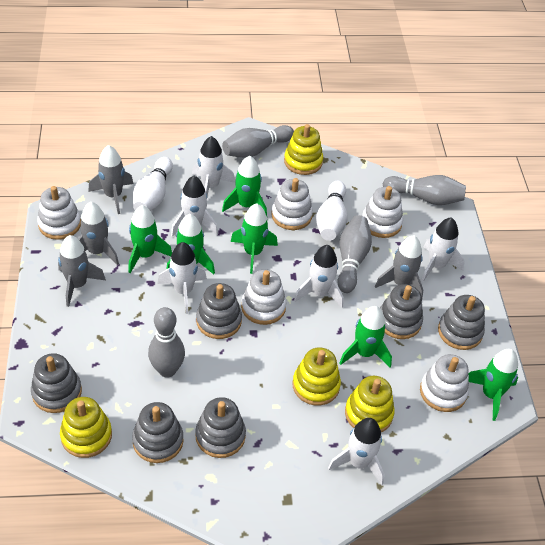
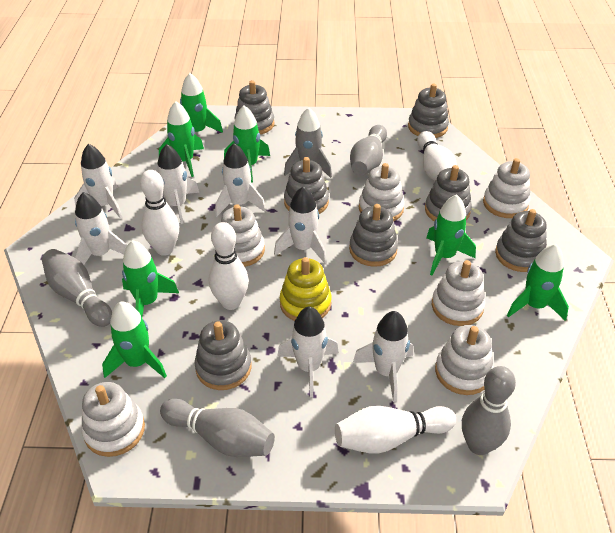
green rocket: 6 -> 7
grey rocket: 4 -> 1
grey stacking toy: 6 -> 7
white bowling pin: 2 -> 4
white rocket: 6 -> 7
white stacking toy: 5 -> 6
yellow stacking toy: 4 -> 1

